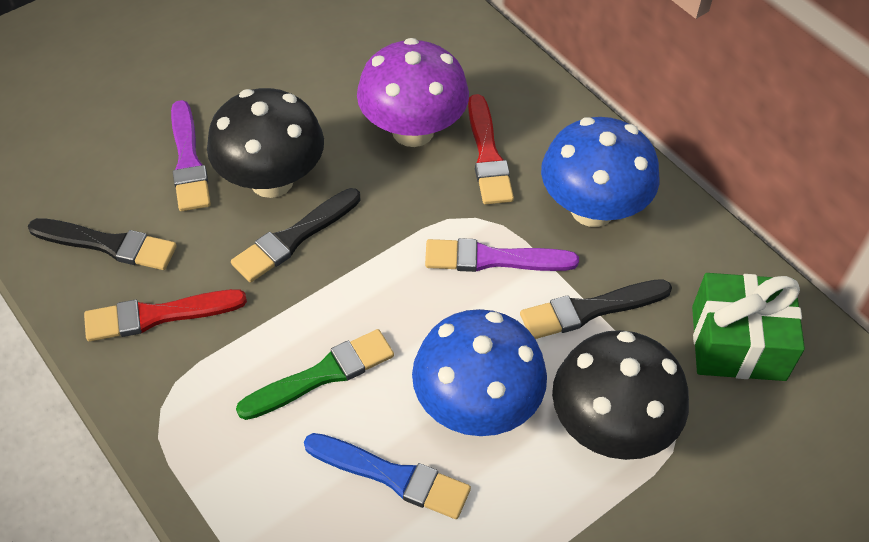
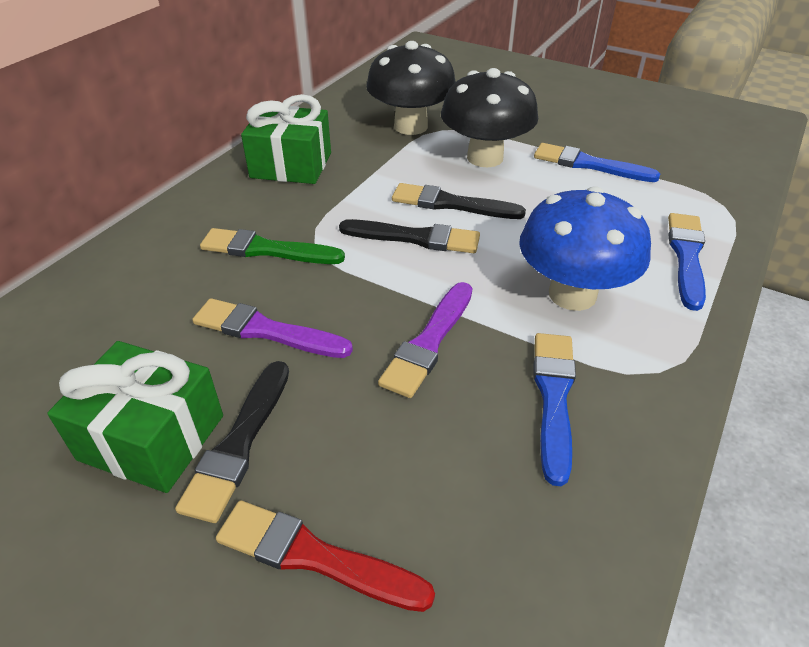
blue brush: 1 -> 3
blue mushroom: 2 -> 1
green gift: 1 -> 2
purple mushroom: 1 -> 0
red brush: 2 -> 1

